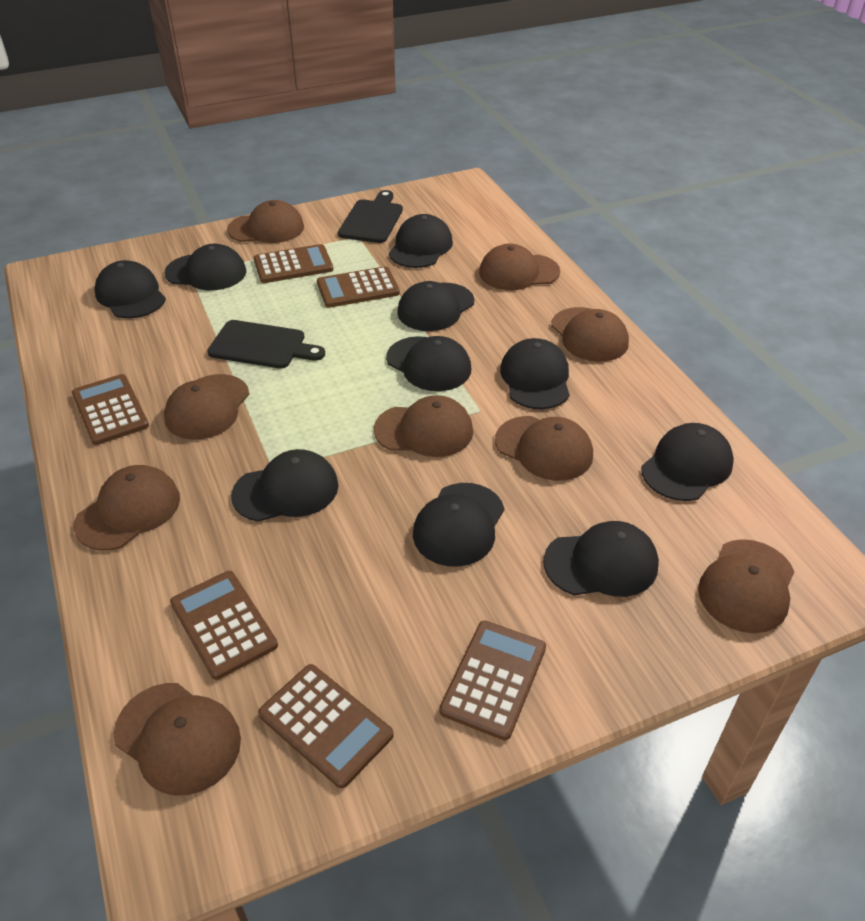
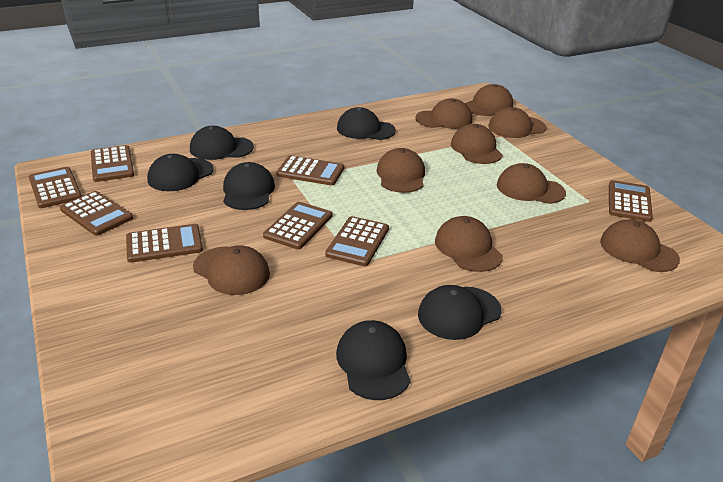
black cap: 10 -> 6
black cutting board: 2 -> 0
brown calculator: 6 -> 8

